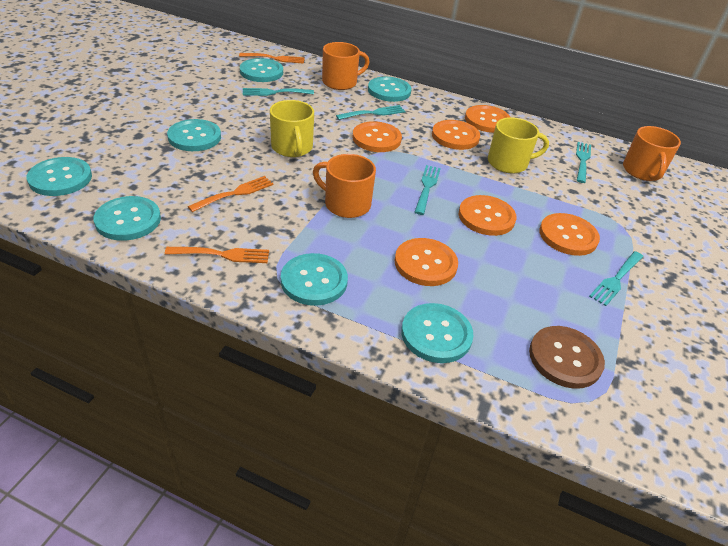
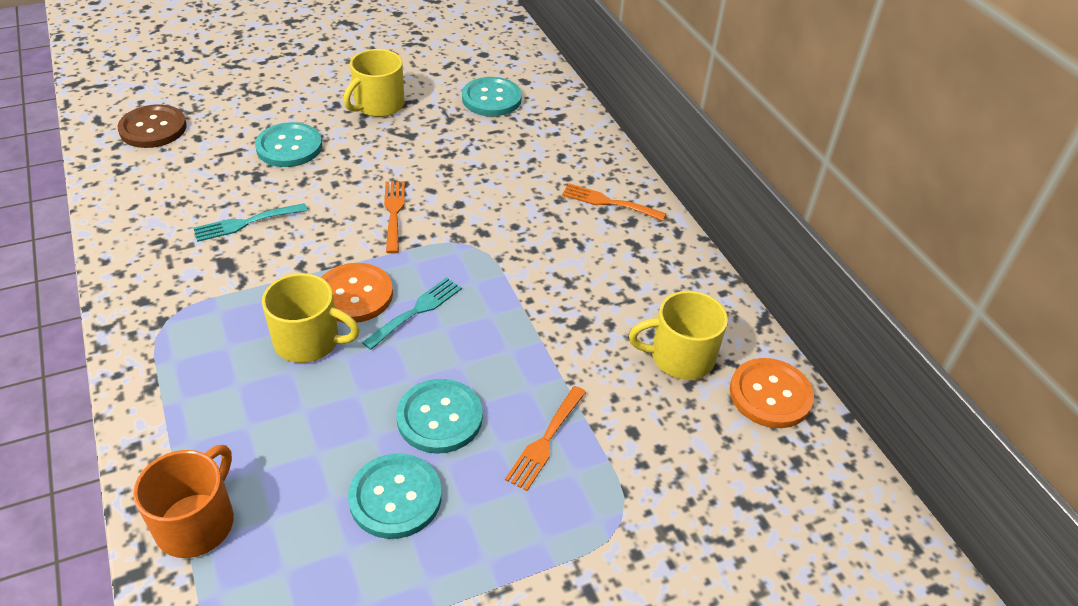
orange button: 6 -> 2
orange mug: 3 -> 1
turquoise button: 7 -> 4
turquoise fork: 5 -> 2
yellow mug: 2 -> 3

